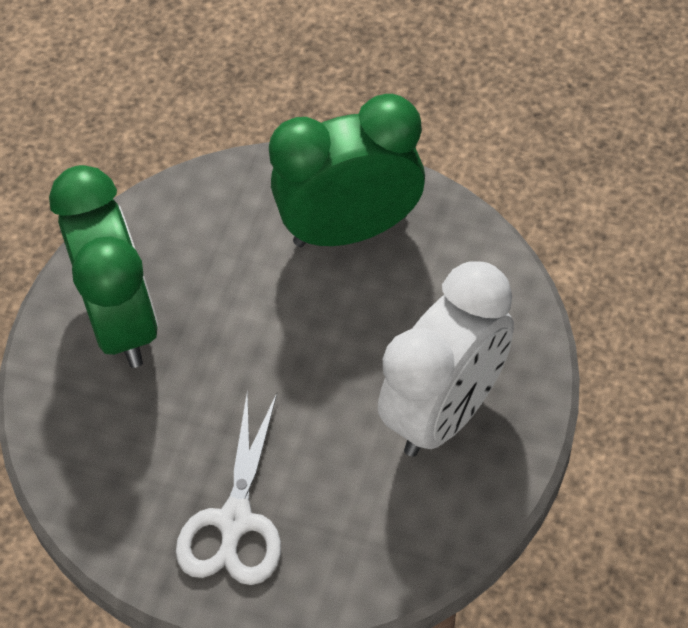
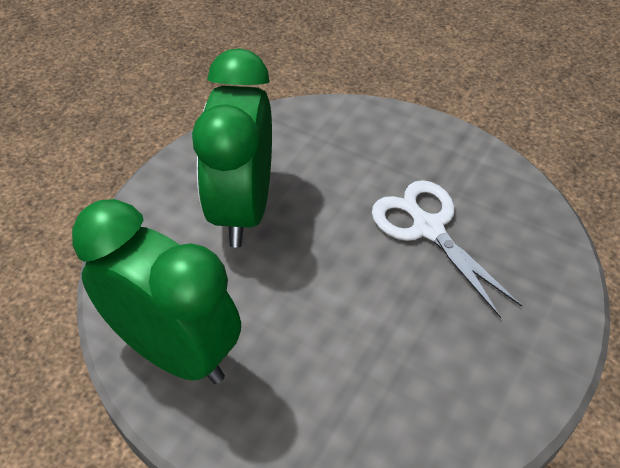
white clock: 1 -> 0

